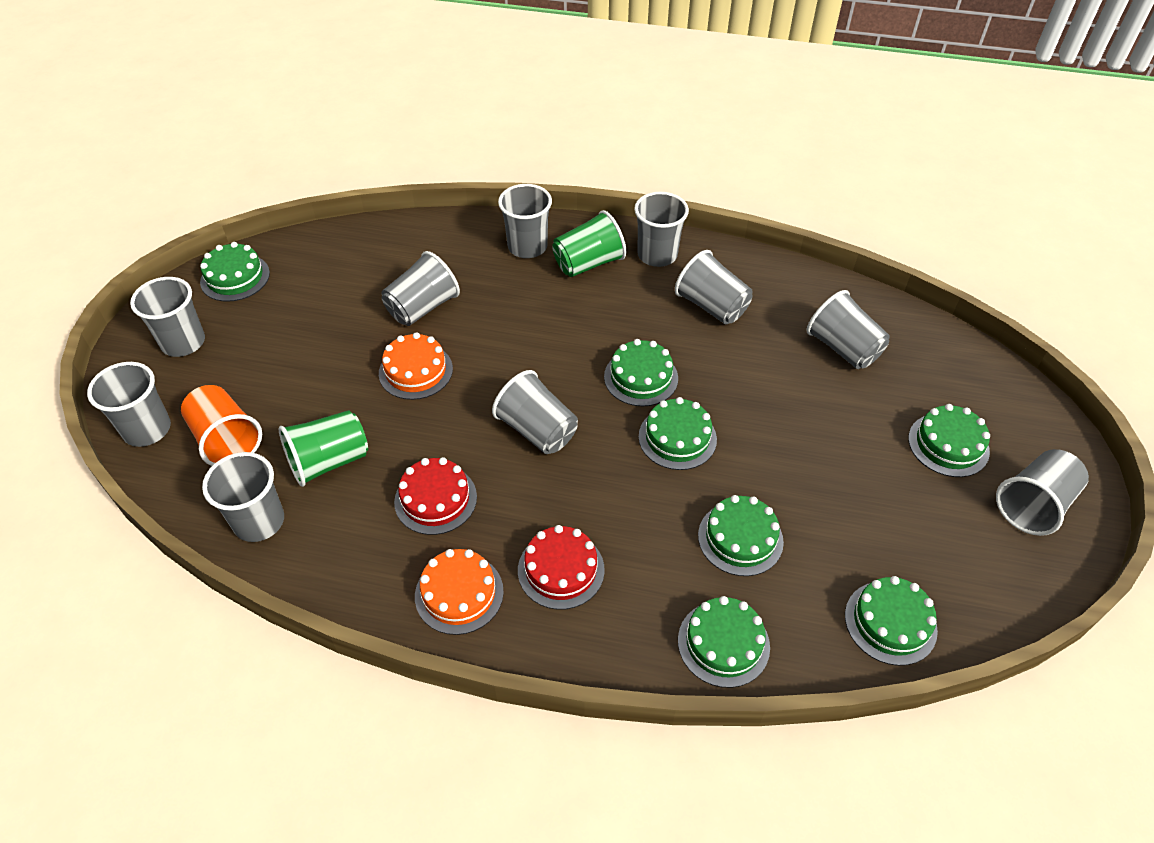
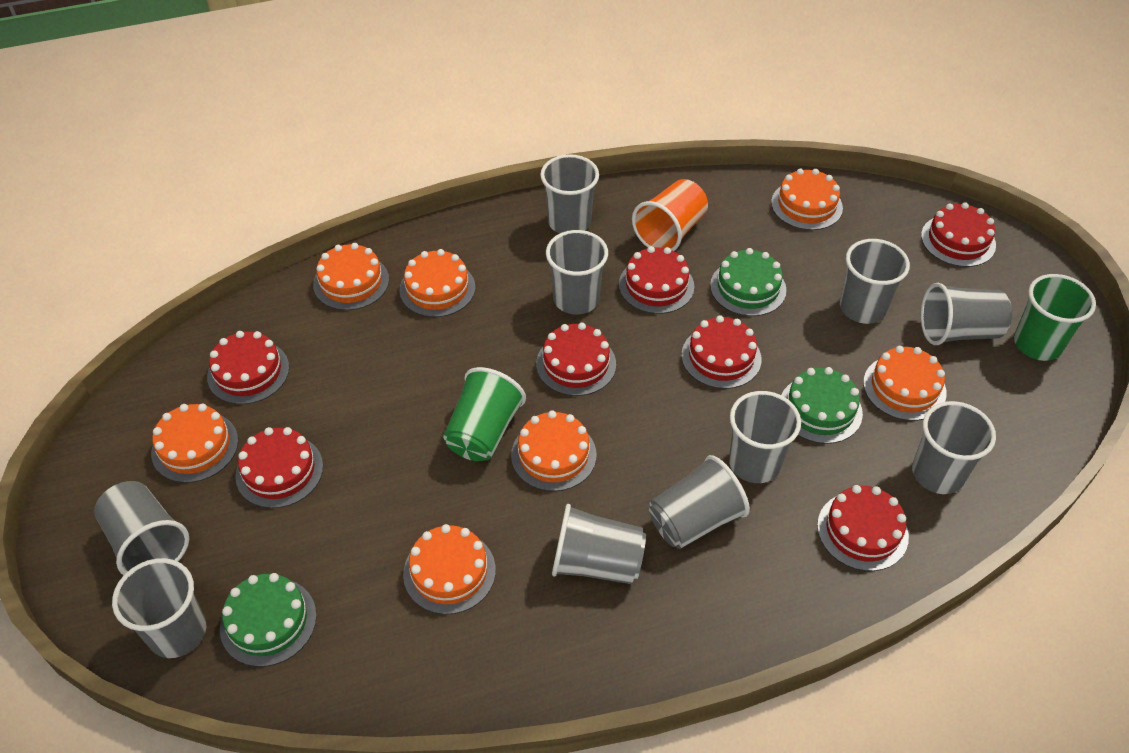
green cake: 7 -> 3
orange cake: 2 -> 7
red cake: 2 -> 7

